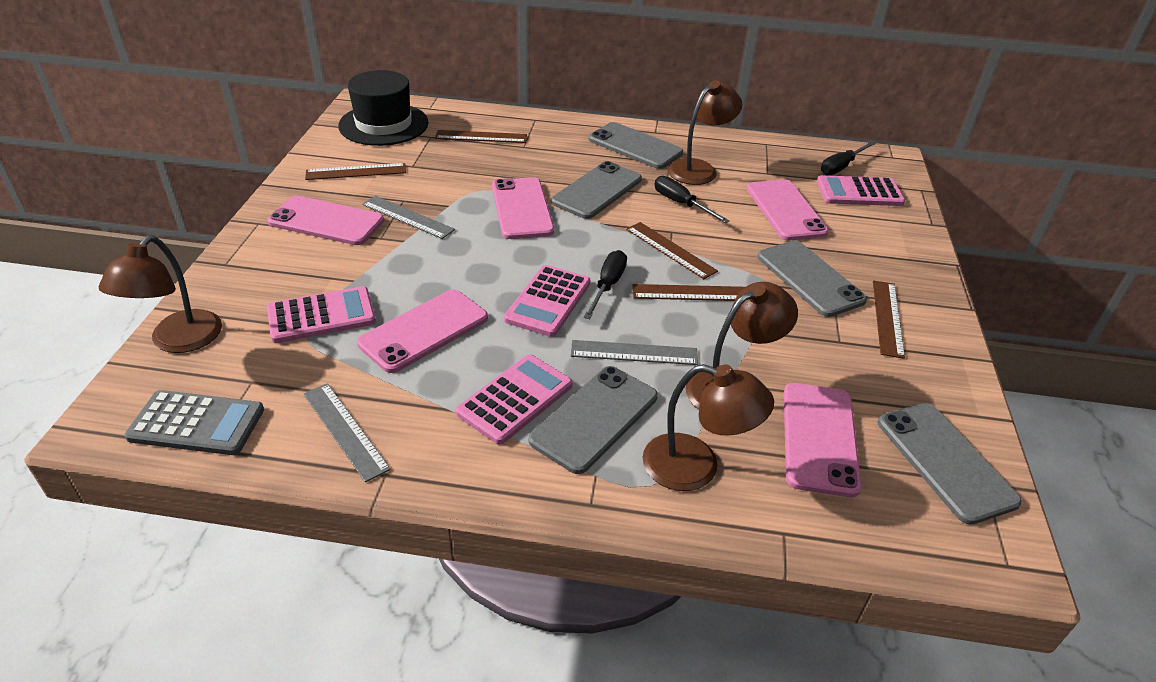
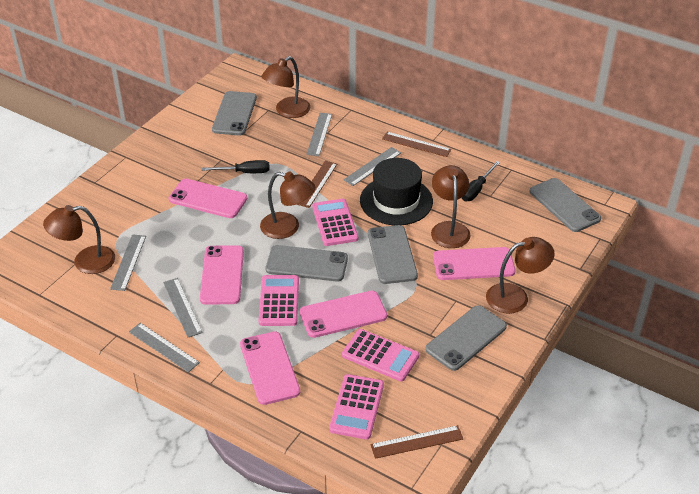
black screwdriver: 3 -> 2
brown lamp: 4 -> 5
brown ruler: 5 -> 3
grey calculator: 1 -> 0
grey ruler: 3 -> 5

